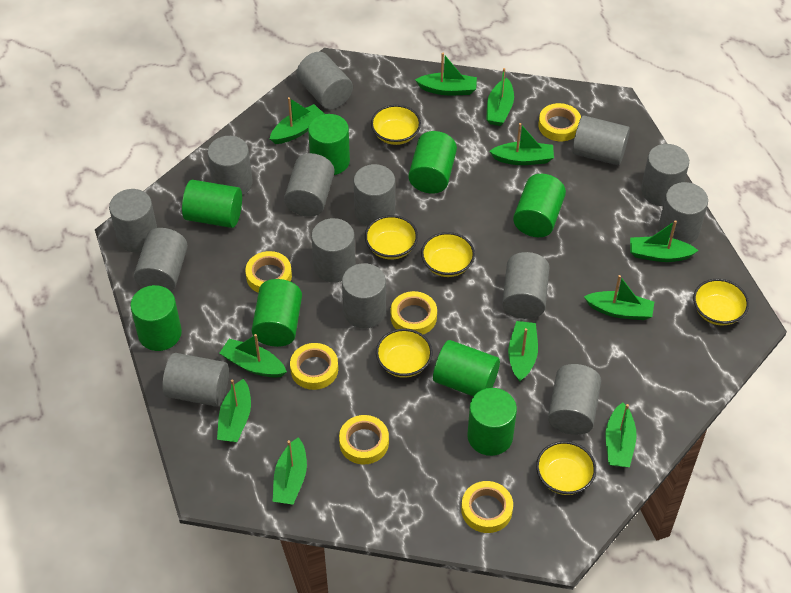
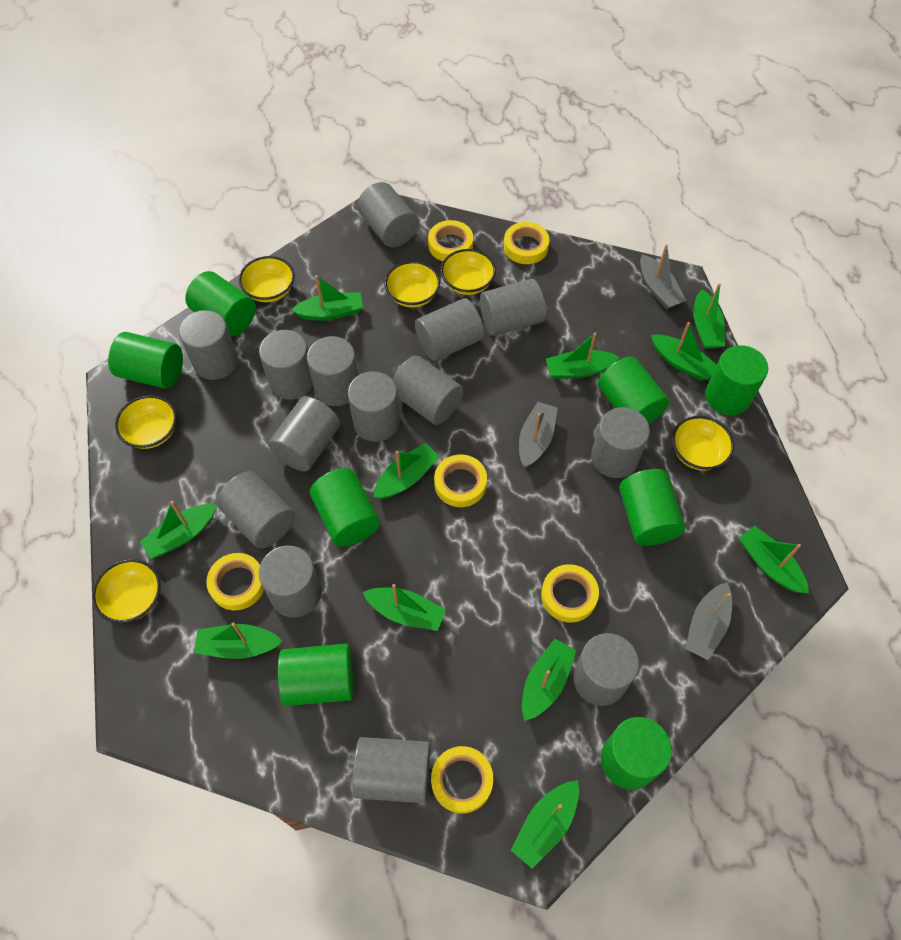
grey boat: 0 -> 3

